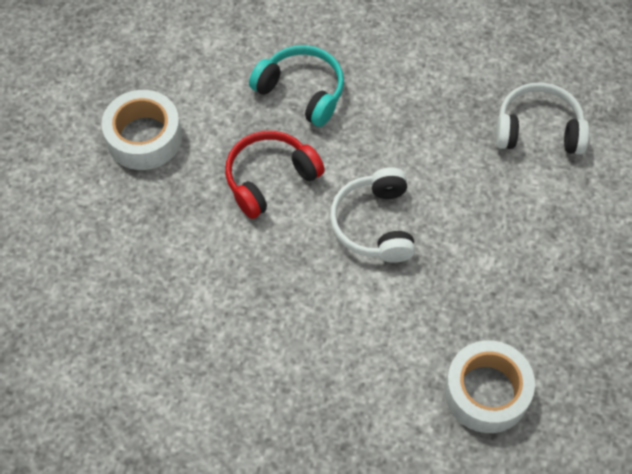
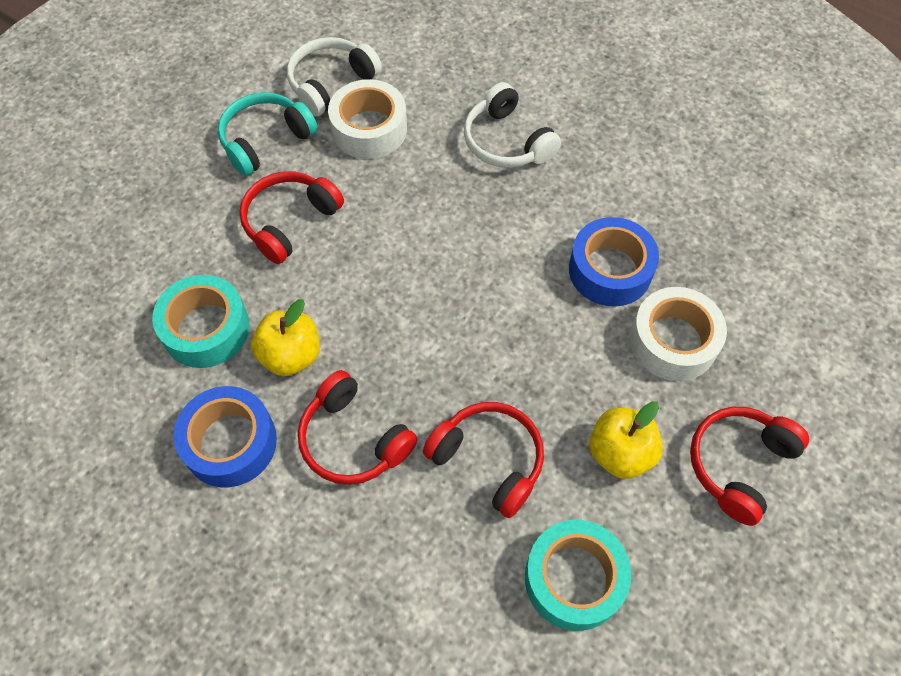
blue tape: 0 -> 2
red headphones: 1 -> 4
turquoise tape: 0 -> 2
yellow apple: 0 -> 2

